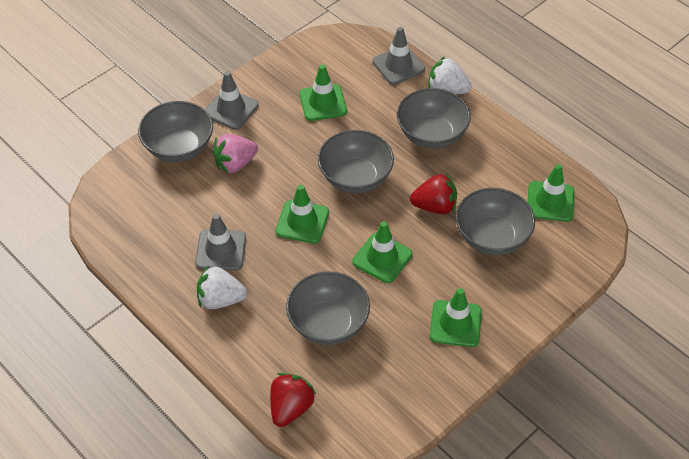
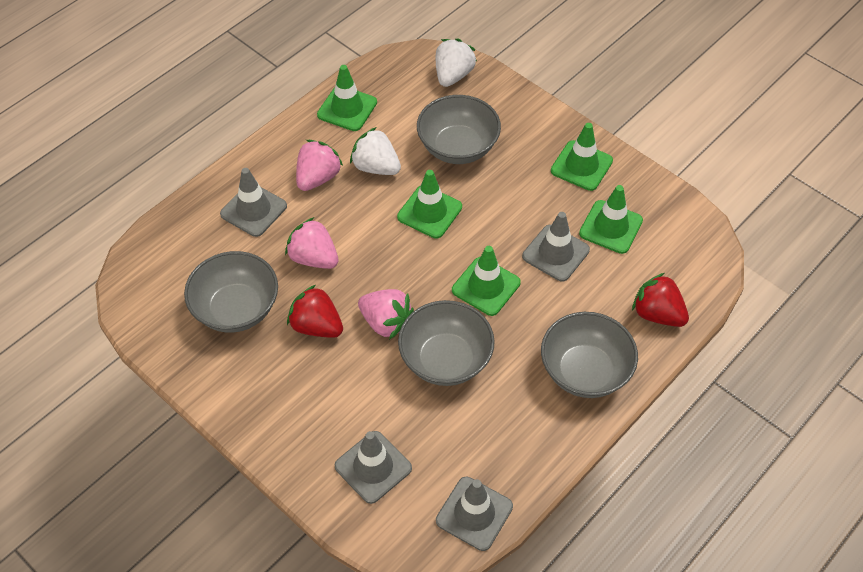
grey bowl: 5 -> 4
grey traffic cone: 3 -> 4
pink strawberry: 1 -> 3

